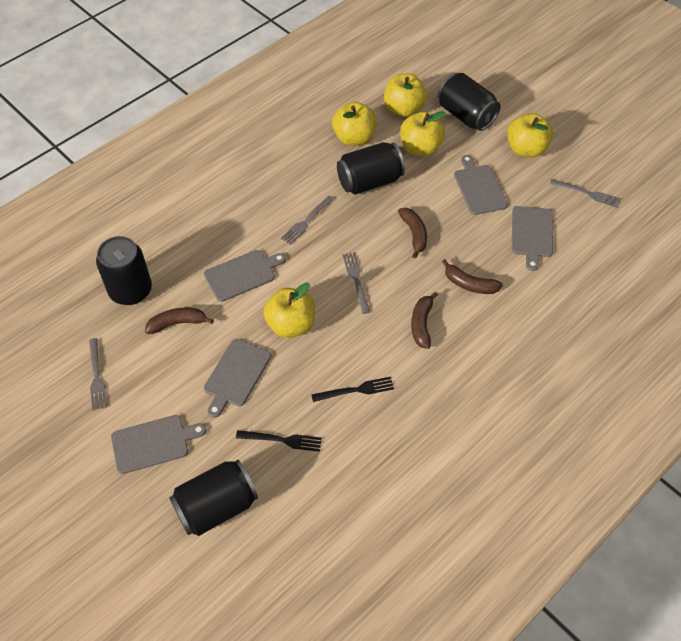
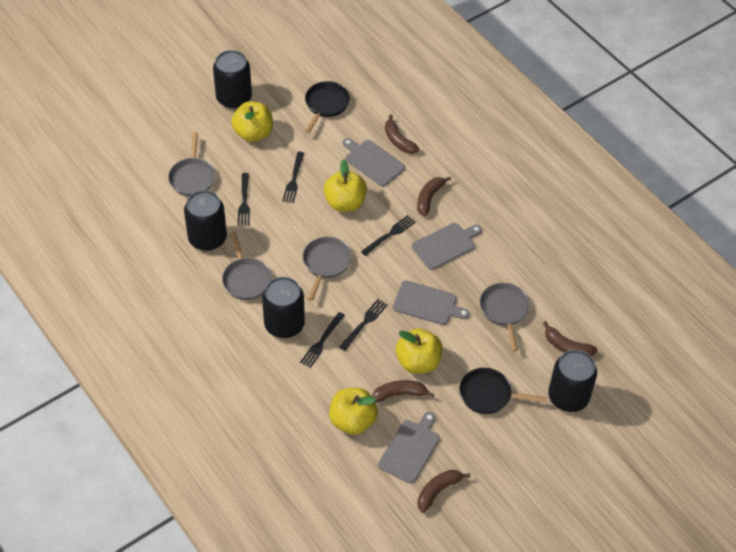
black fork: 2 -> 5
black pan: 0 -> 2
brown banana: 4 -> 5
grey cutting board: 5 -> 4
grey fork: 4 -> 0
grey pan: 0 -> 4
yellow apple: 5 -> 4

